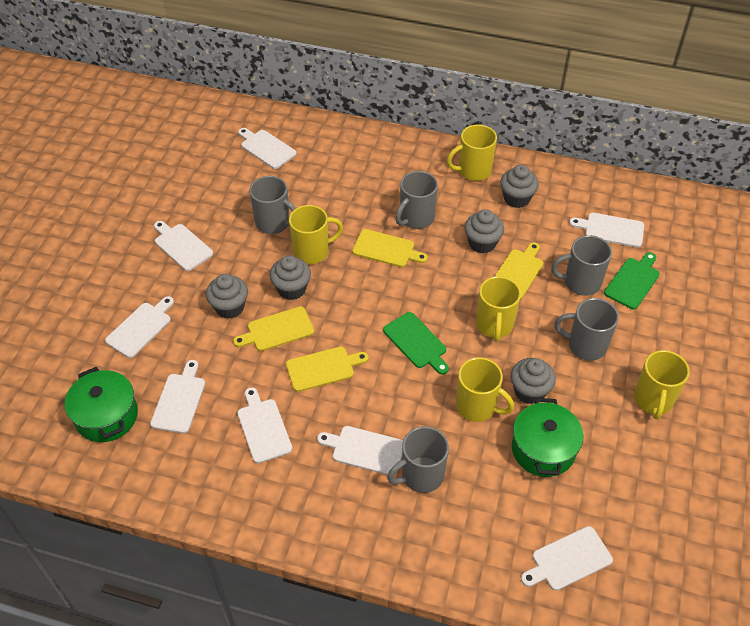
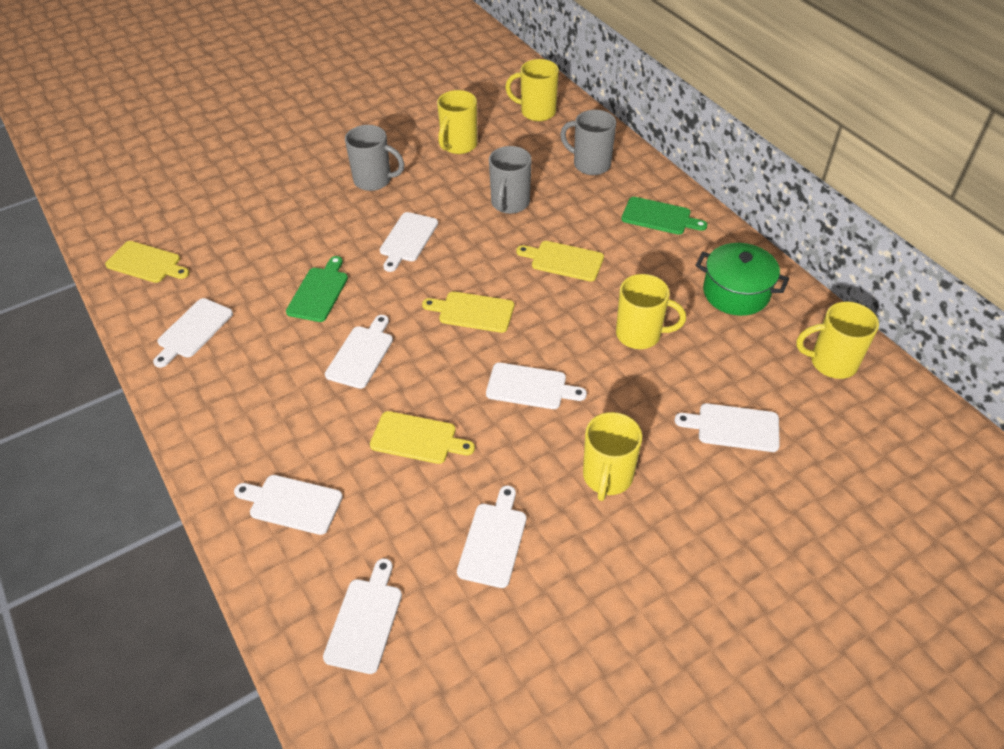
green pot: 2 -> 1
grey cupcake: 5 -> 0
grey mug: 5 -> 3

